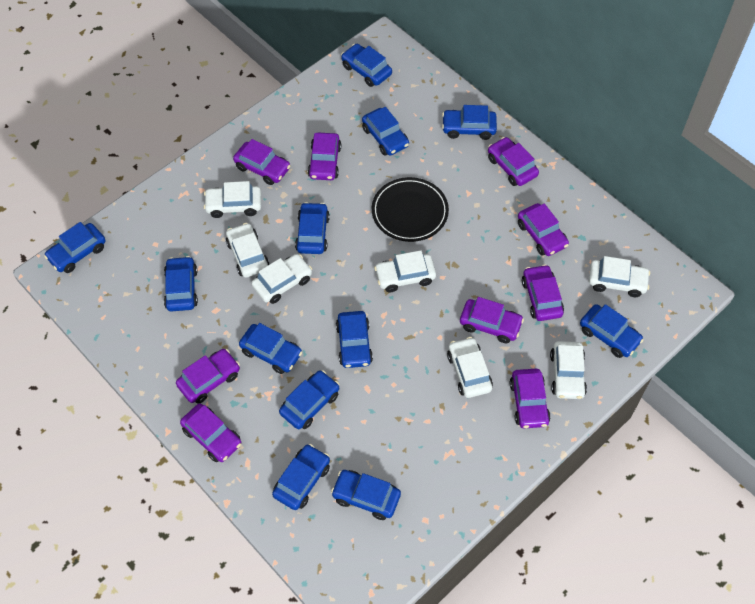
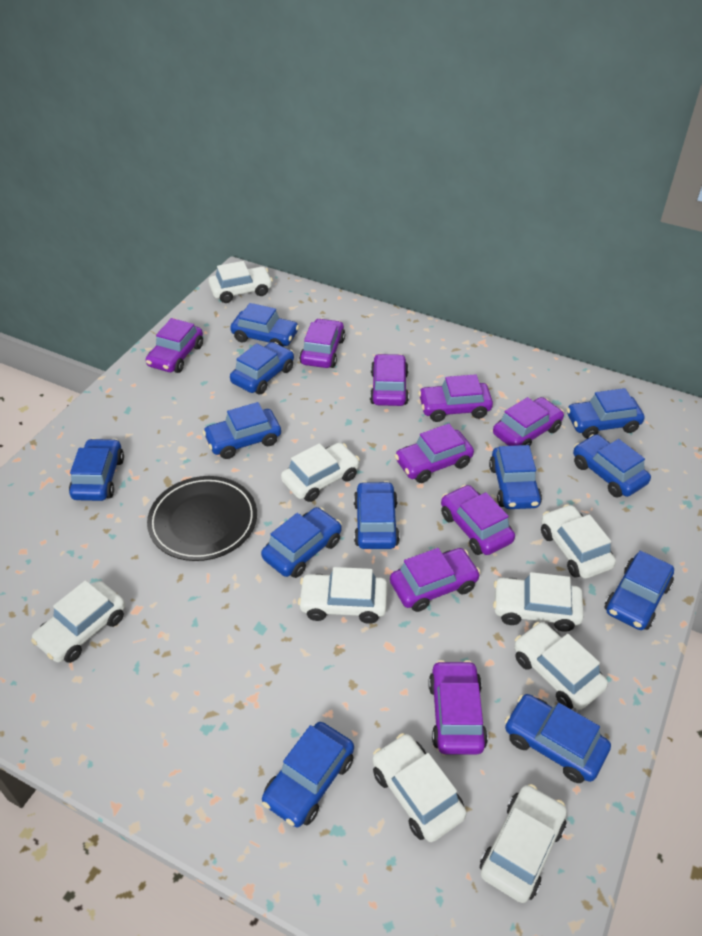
white car: 7 -> 9

